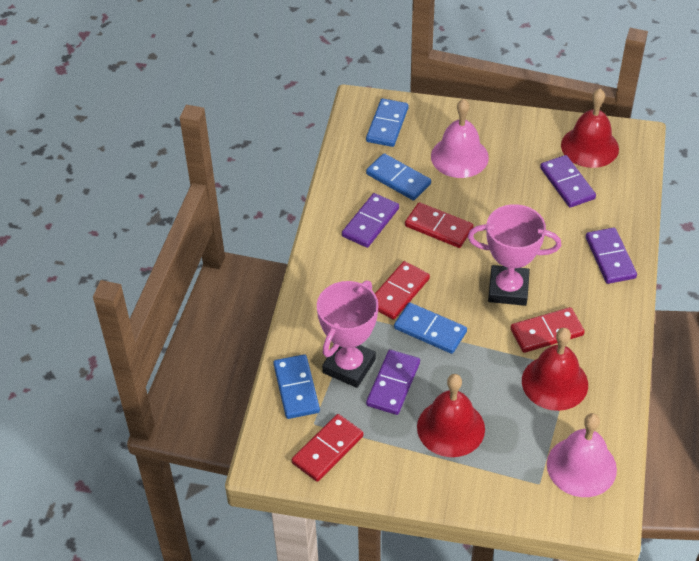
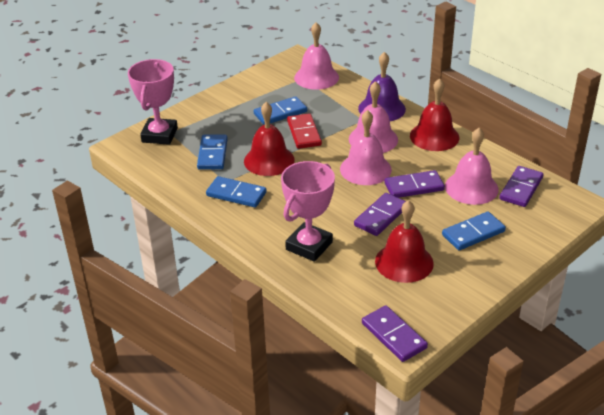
pink bell: 2 -> 4
purple bell: 0 -> 1
red domino: 4 -> 1

